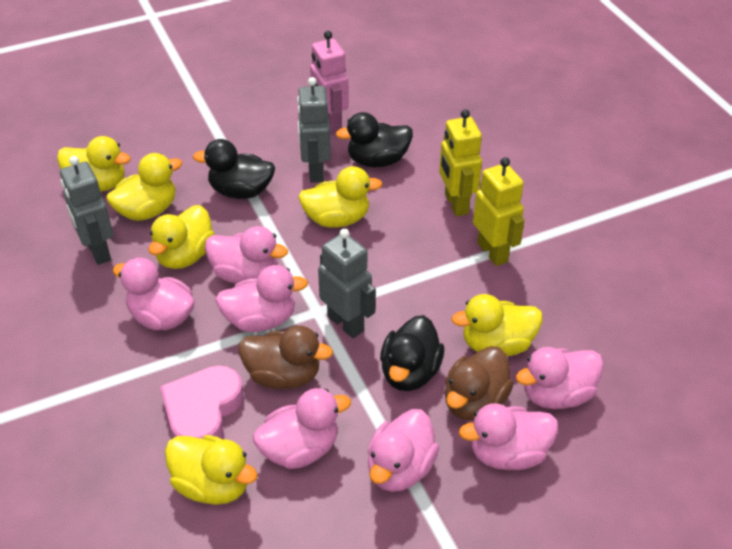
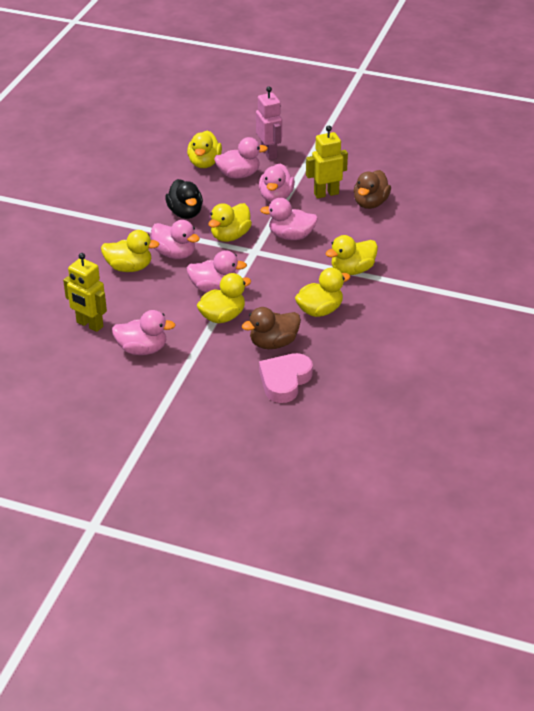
black duck: 3 -> 1
grey robot: 3 -> 0
pink duck: 7 -> 6

